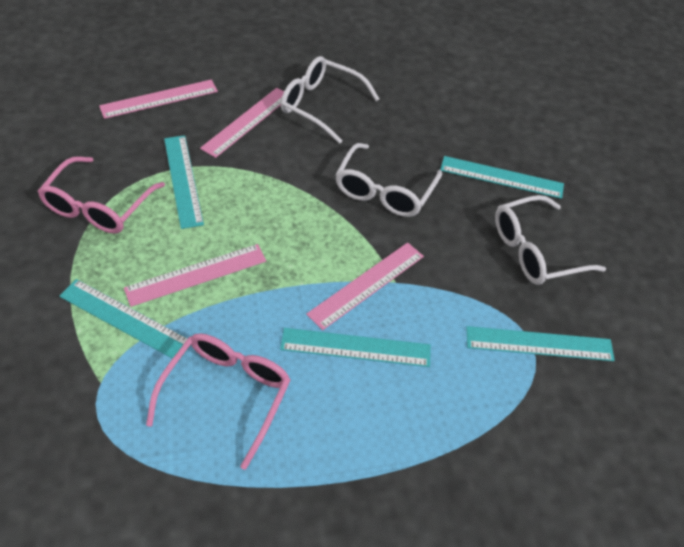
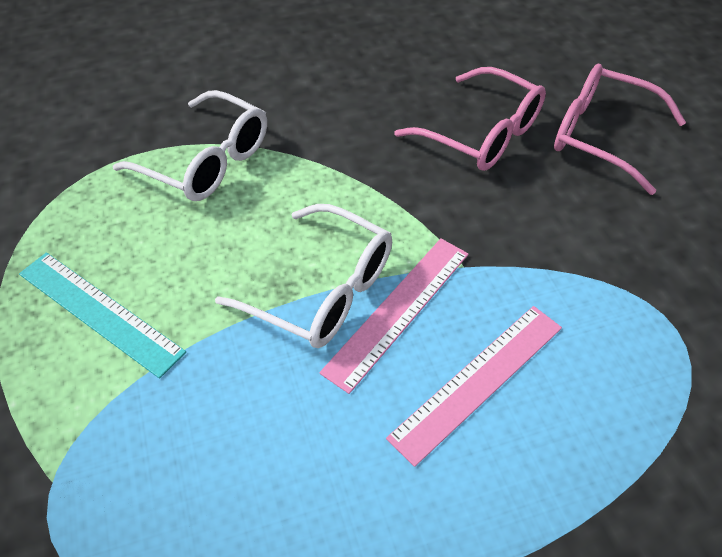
pink ruler: 4 -> 2
turquoise ruler: 5 -> 1
white glasses: 3 -> 2

